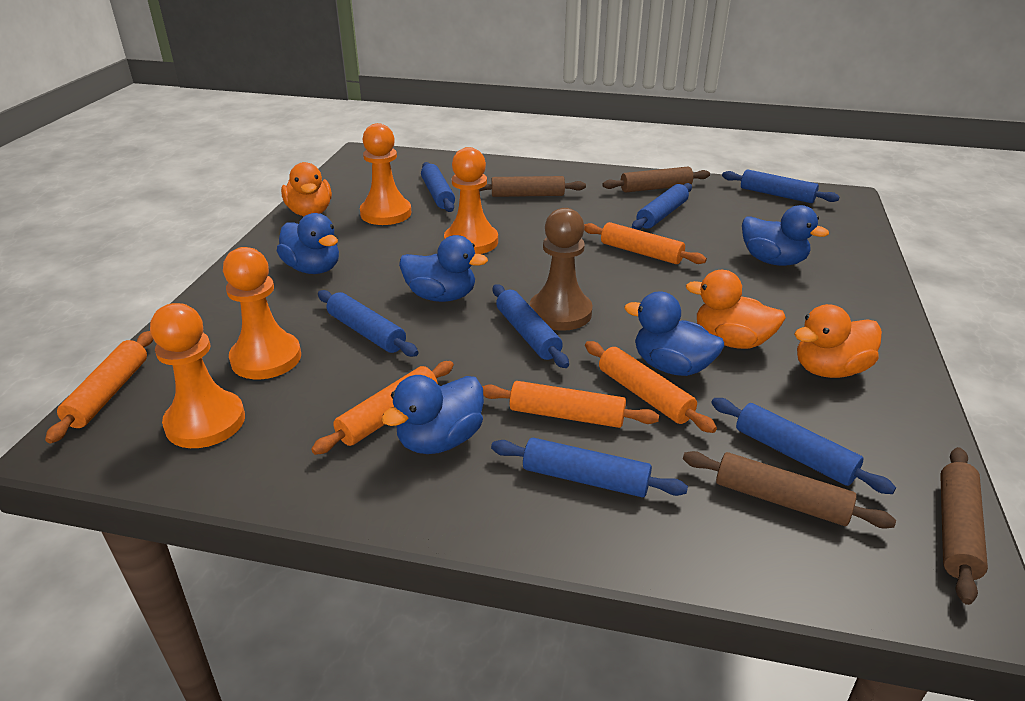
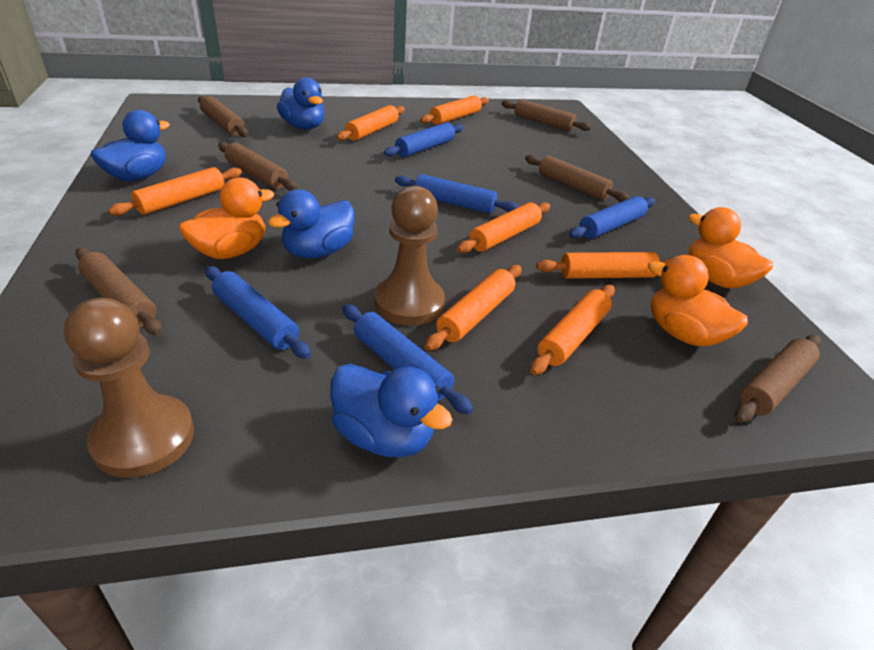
blue duck: 5 -> 4
blue rolling pin: 7 -> 5
brown pawn: 1 -> 2
brown rolling pin: 4 -> 6
orange pawn: 4 -> 0
orange rolling pin: 5 -> 7

